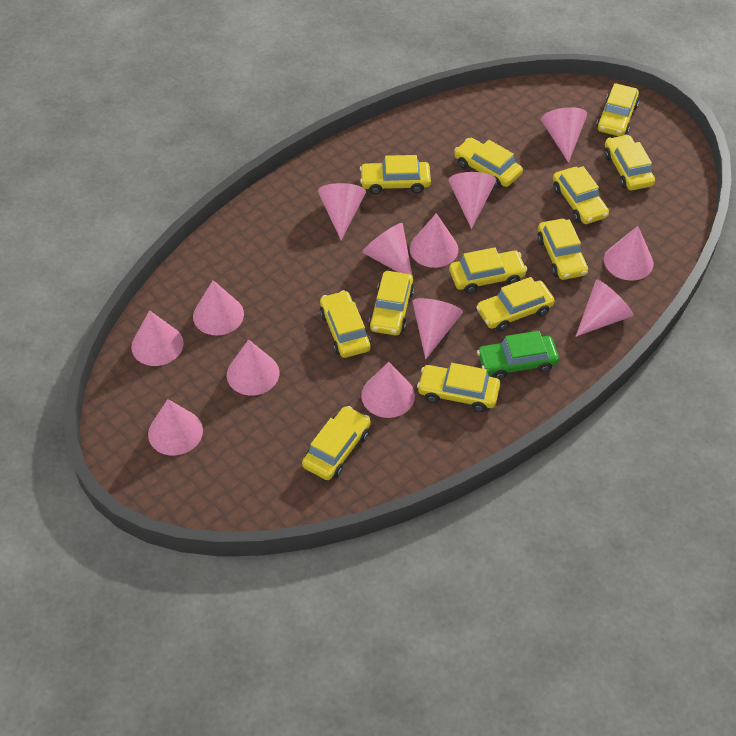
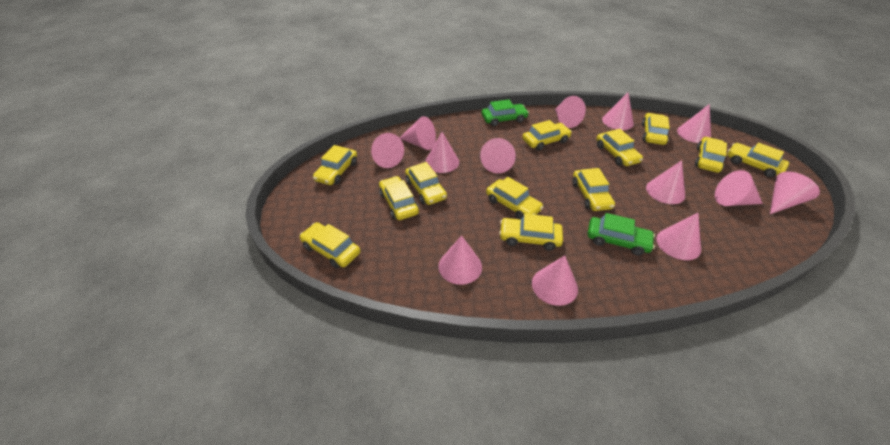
green car: 1 -> 2

